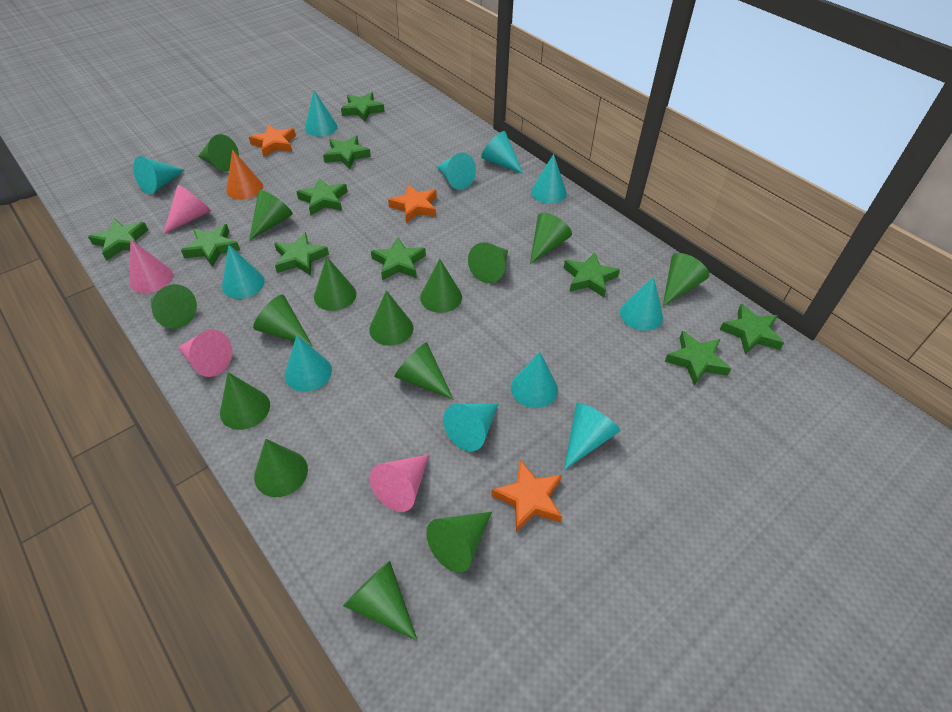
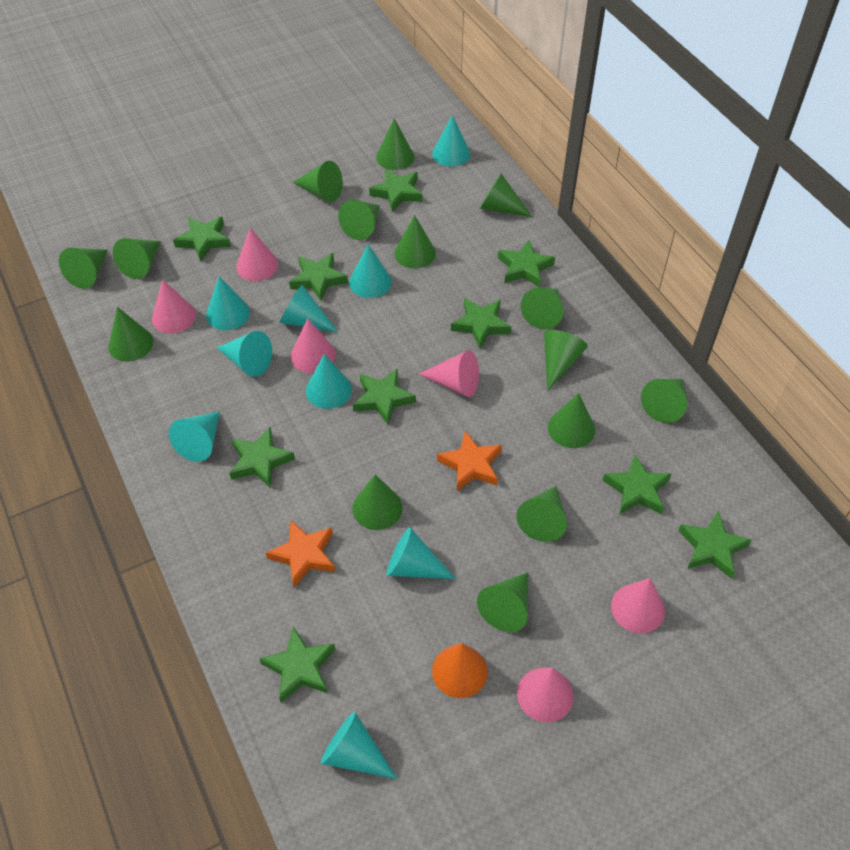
orange star: 3 -> 2
pink cone: 4 -> 6
turquoise cone: 11 -> 9

